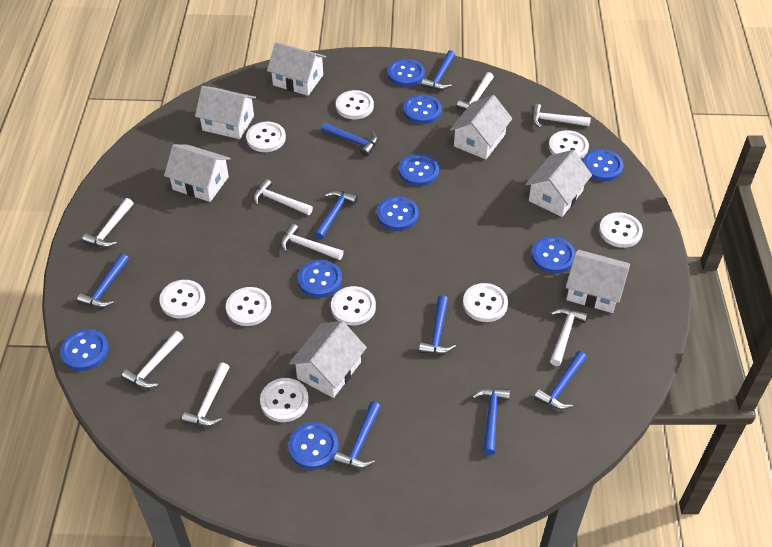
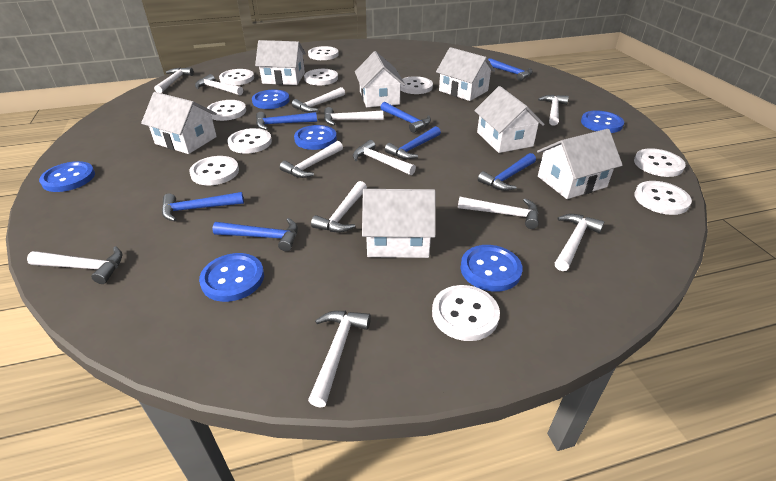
blue button: 9 -> 6
blue hammer: 8 -> 7
white button: 9 -> 10
white hammer: 8 -> 12

